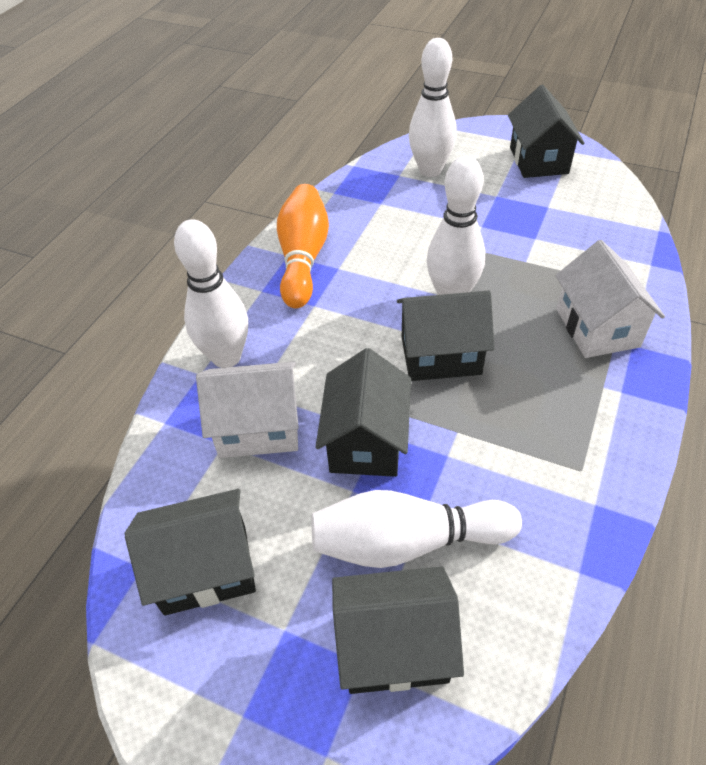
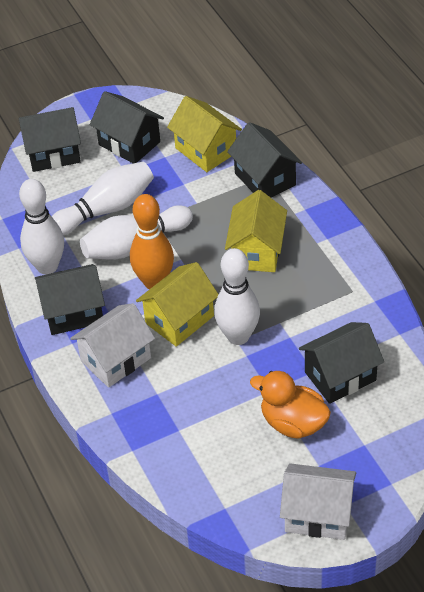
orange duck: 0 -> 1
yellow house: 0 -> 3

